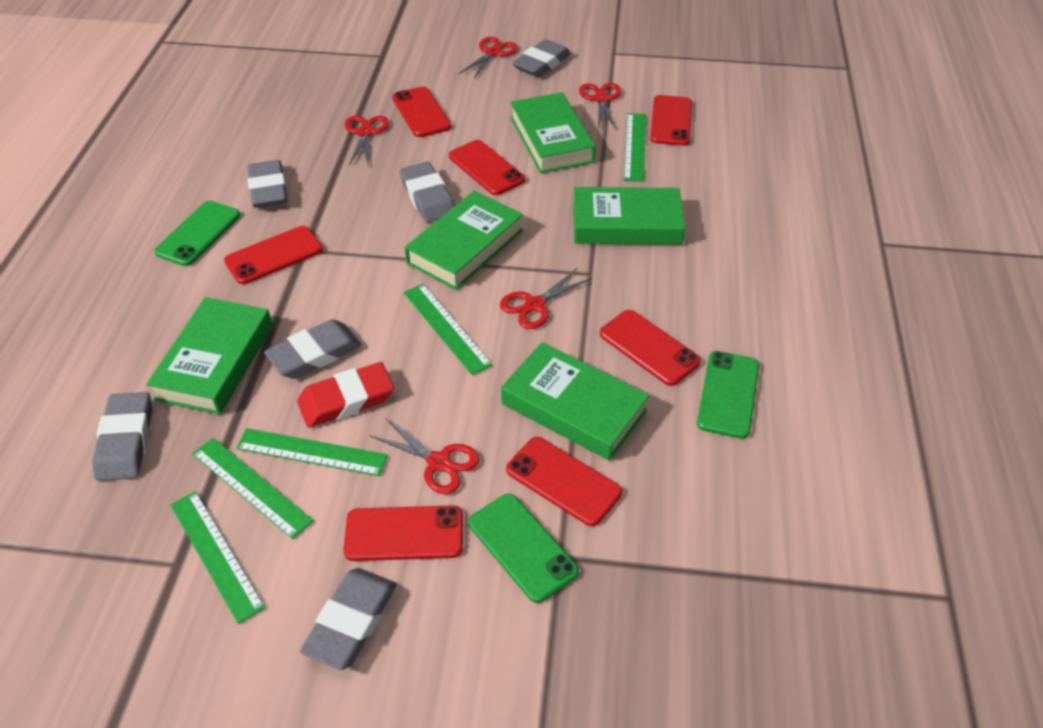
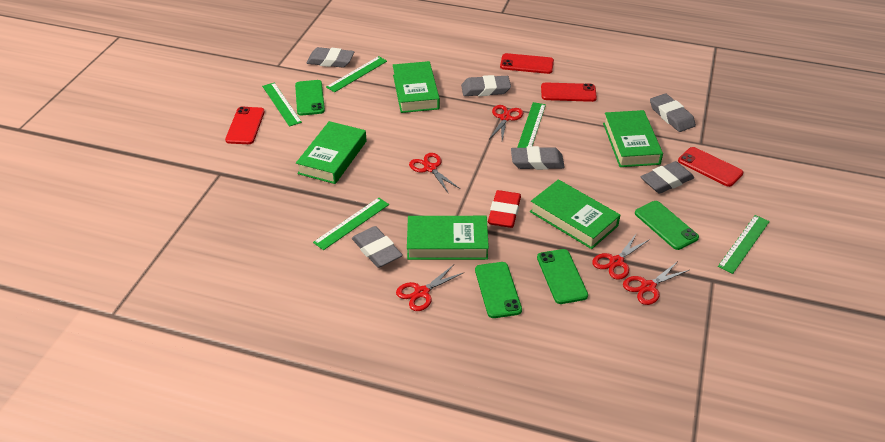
green phone: 3 -> 4
red phone: 7 -> 4

